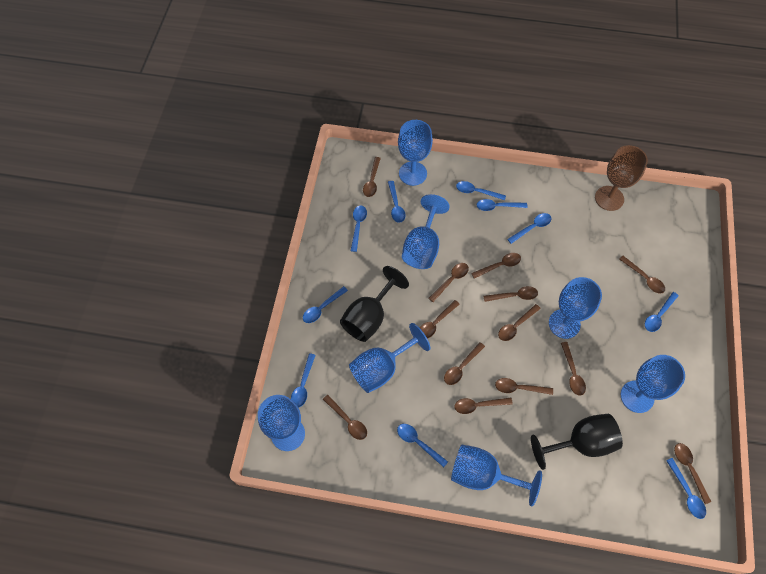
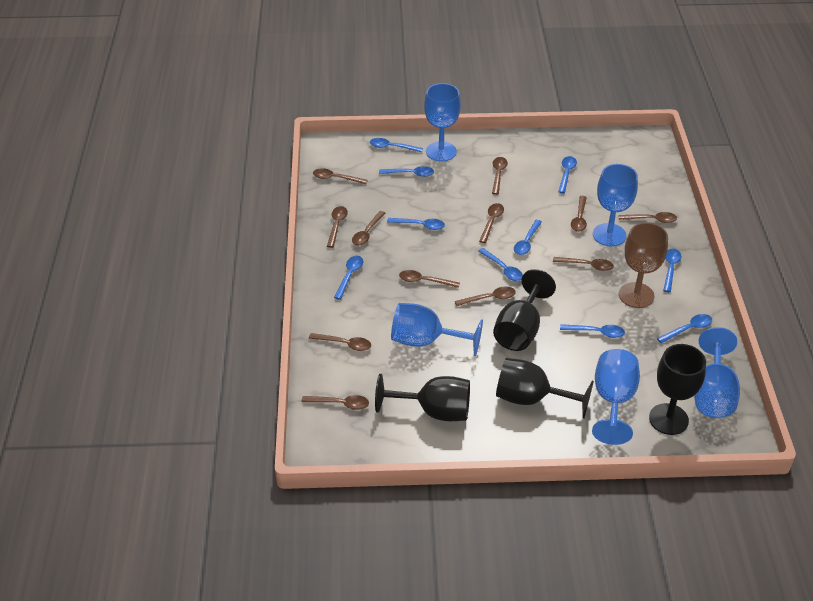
black goblet: 2 -> 4
blue goblet: 7 -> 5
brown spoon: 13 -> 12

